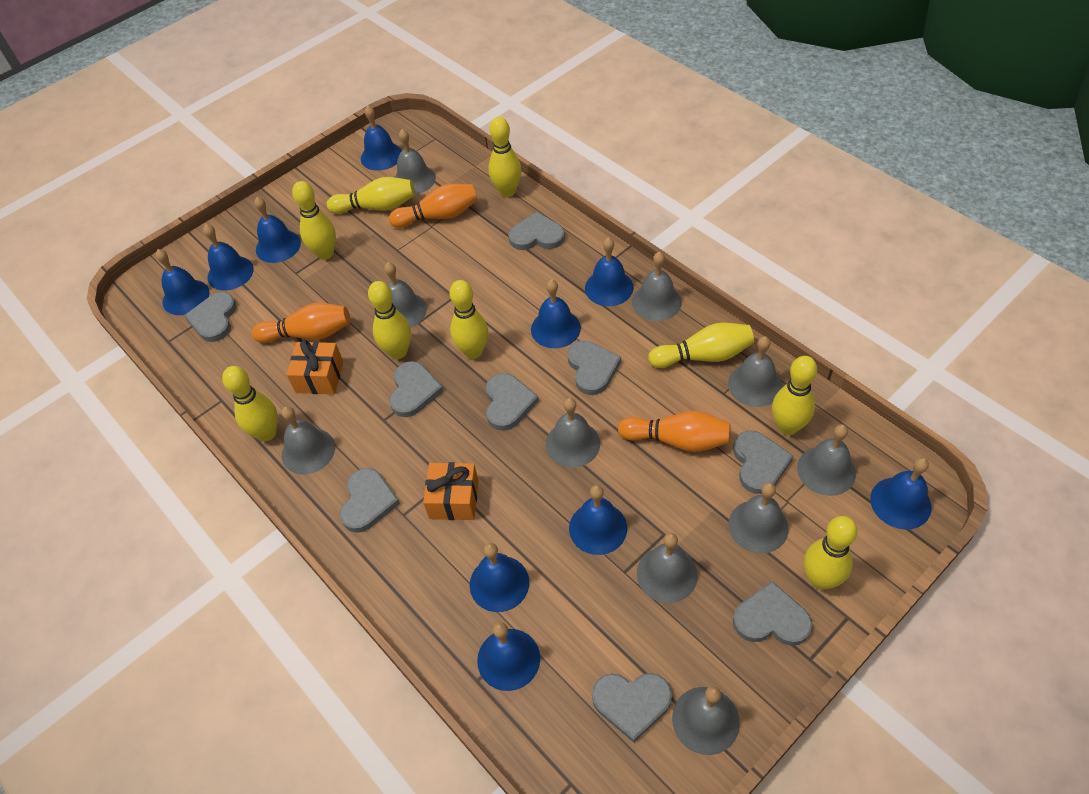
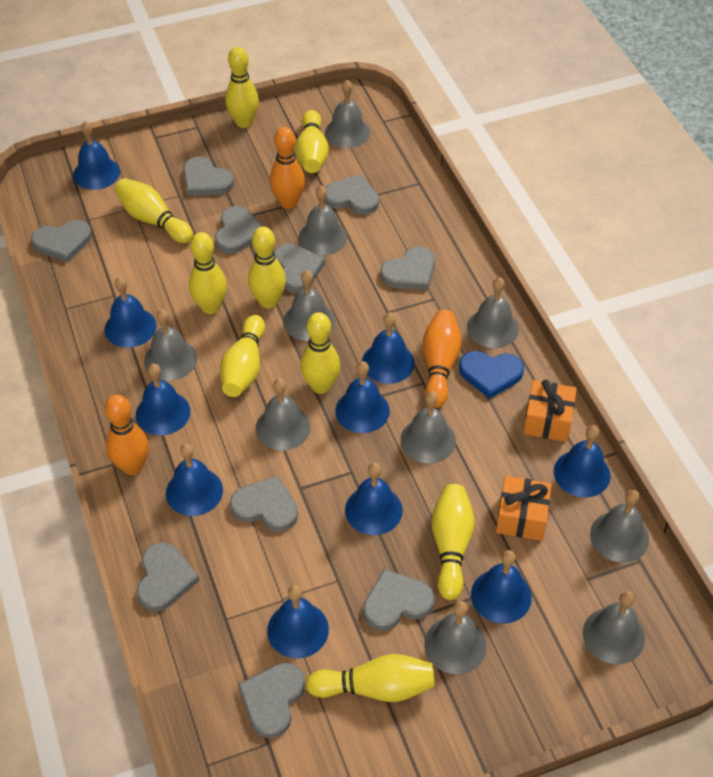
blue heart: 0 -> 1
grey heart: 9 -> 10

